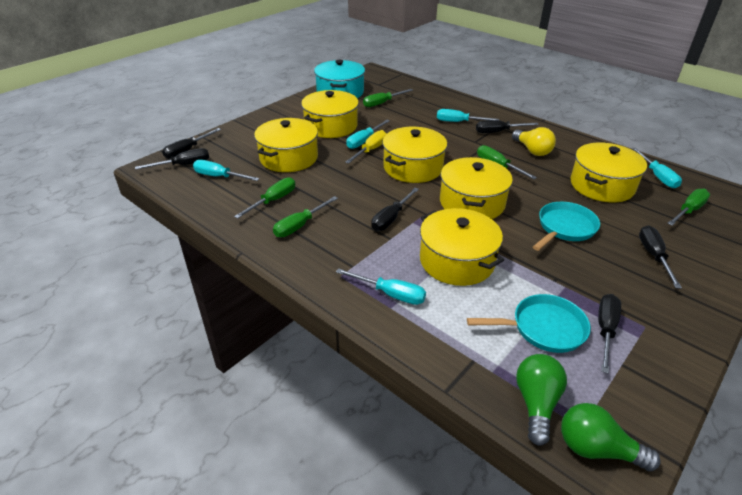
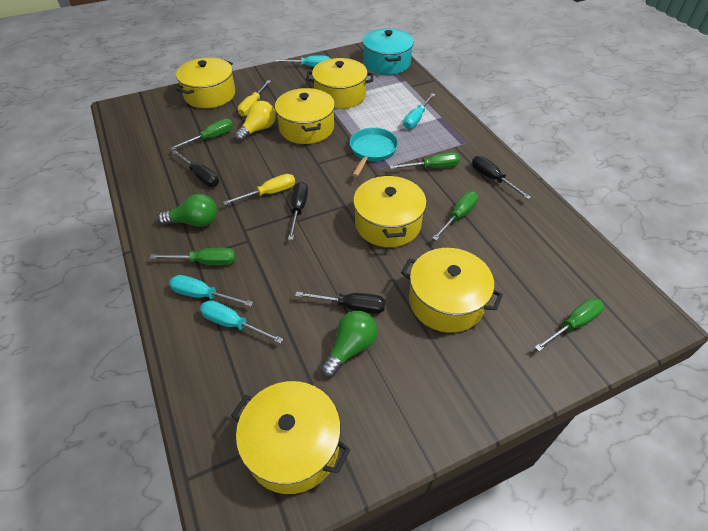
black screwdriver: 6 -> 4
turquoise pan: 2 -> 1
turquoise screwdriver: 5 -> 4
yellow screwdriver: 1 -> 2

